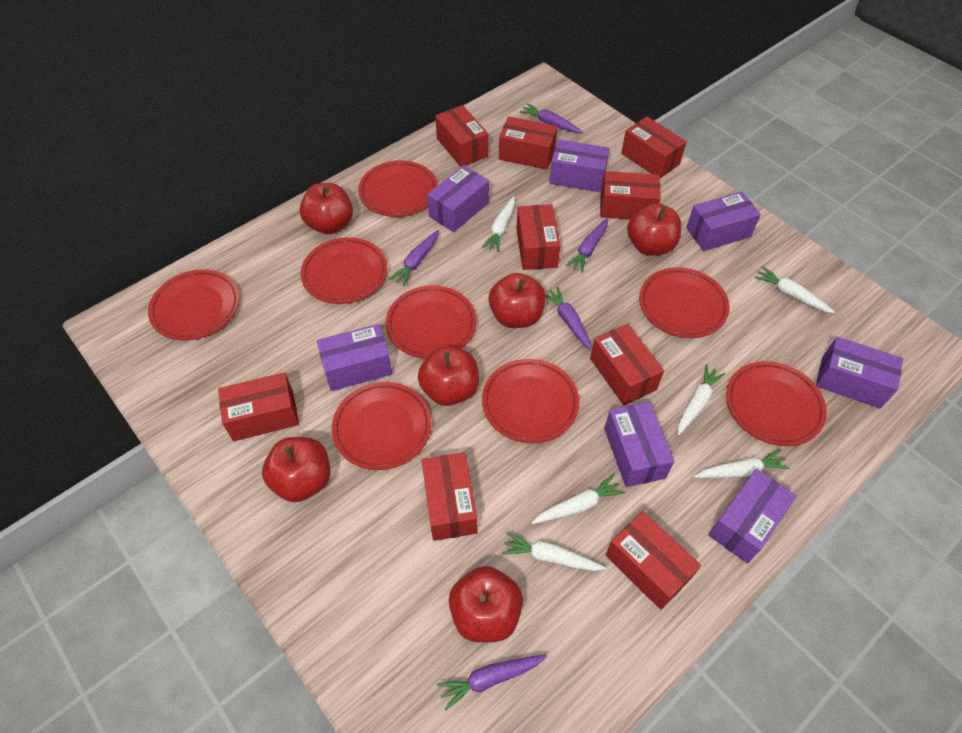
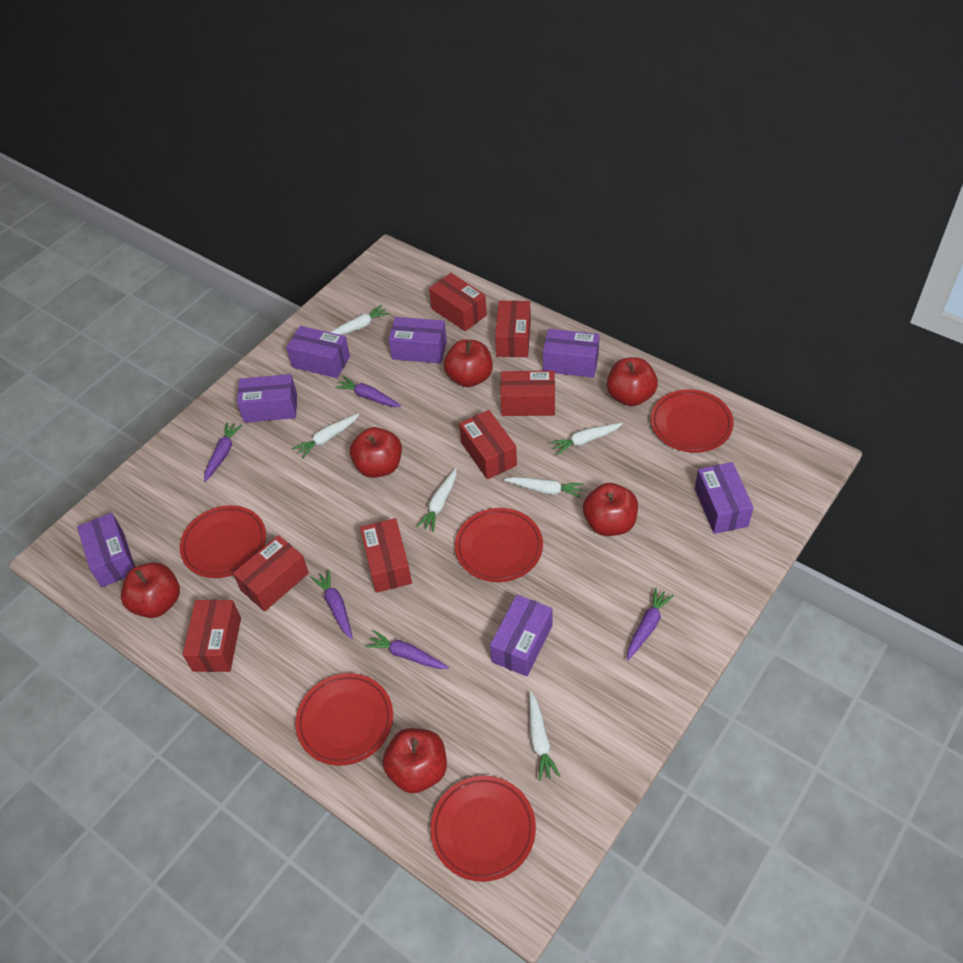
red box: 9 -> 7
red plate: 8 -> 5

